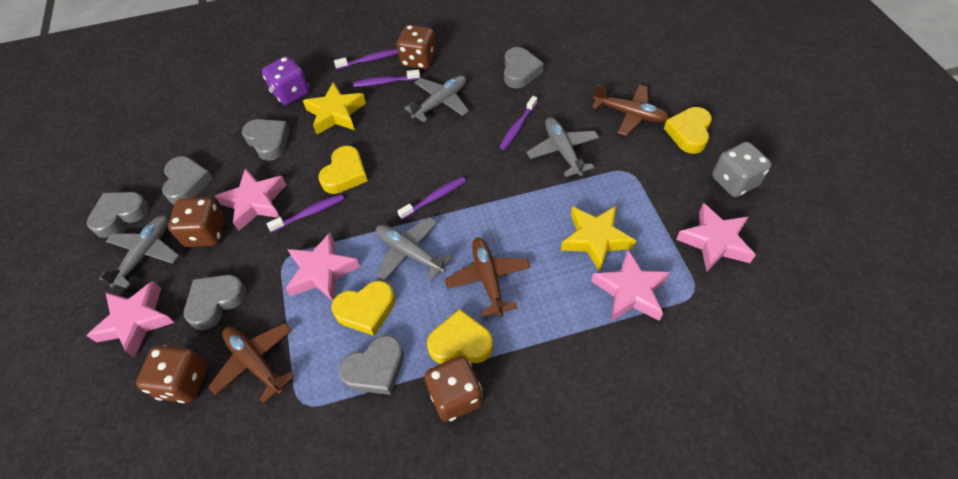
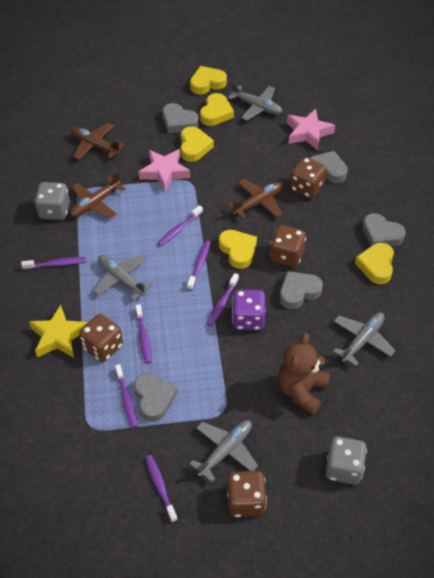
brown teddy bear: 0 -> 1
grey dice: 1 -> 2
grey heart: 6 -> 5
pink star: 5 -> 2
purple toothbrush: 5 -> 7
yellow heart: 4 -> 5
yellow star: 2 -> 1

